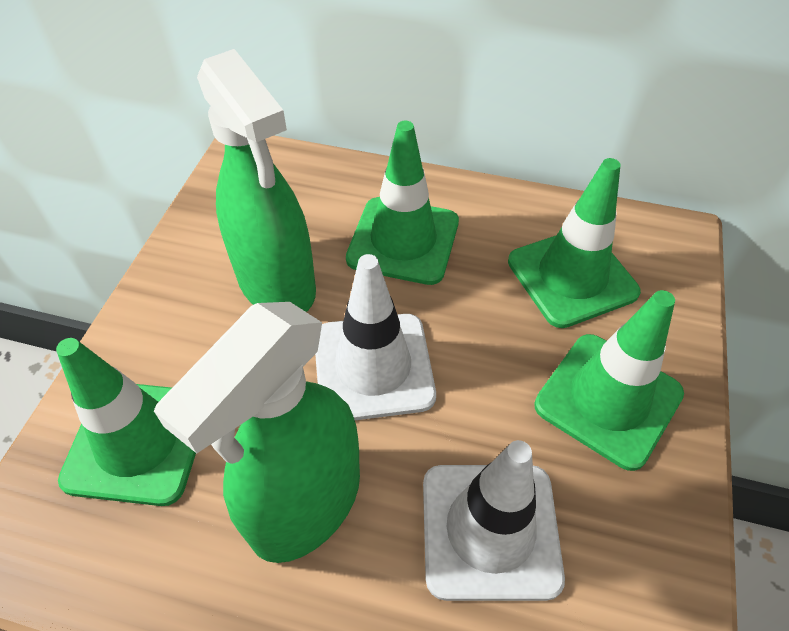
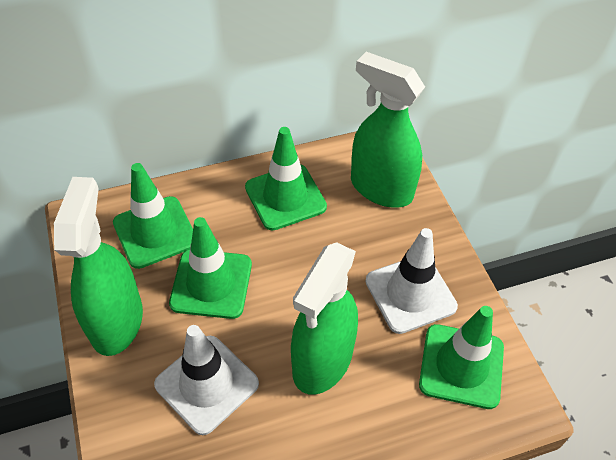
green spray bottle: 2 -> 3

